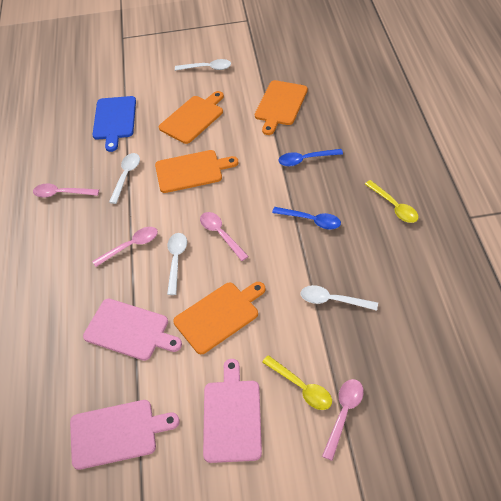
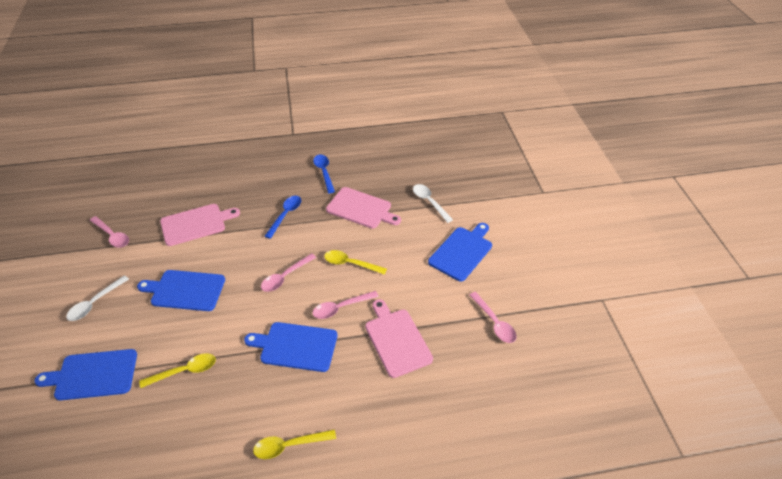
blue cutting board: 1 -> 4
orange cutting board: 4 -> 0
white spoon: 4 -> 2
yellow spoon: 2 -> 3

